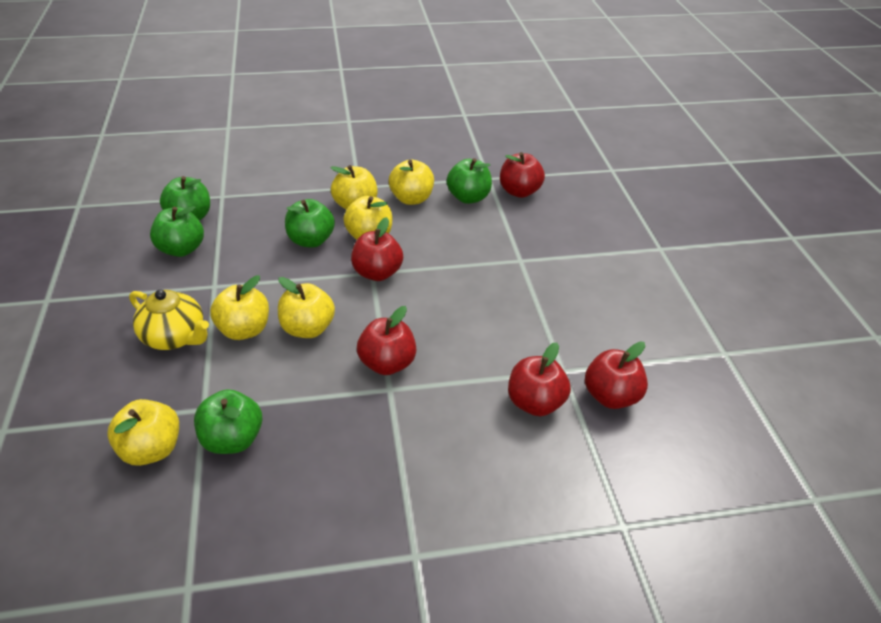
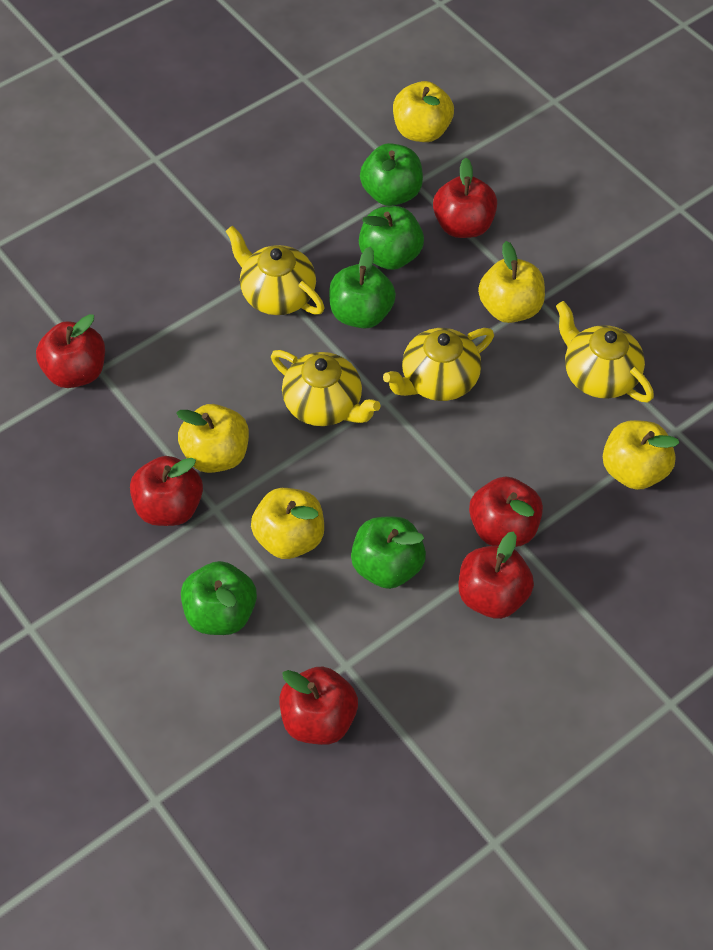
red apple: 5 -> 6
yellow apple: 6 -> 5
yellow teapot: 1 -> 4

